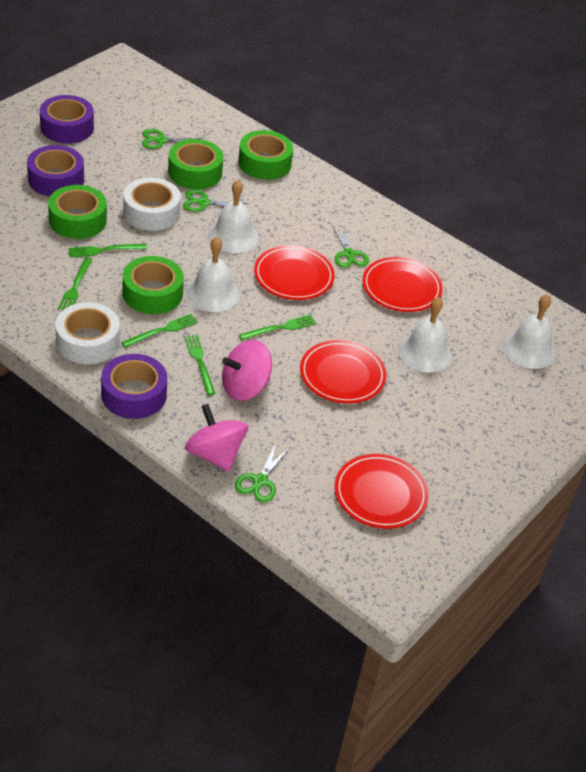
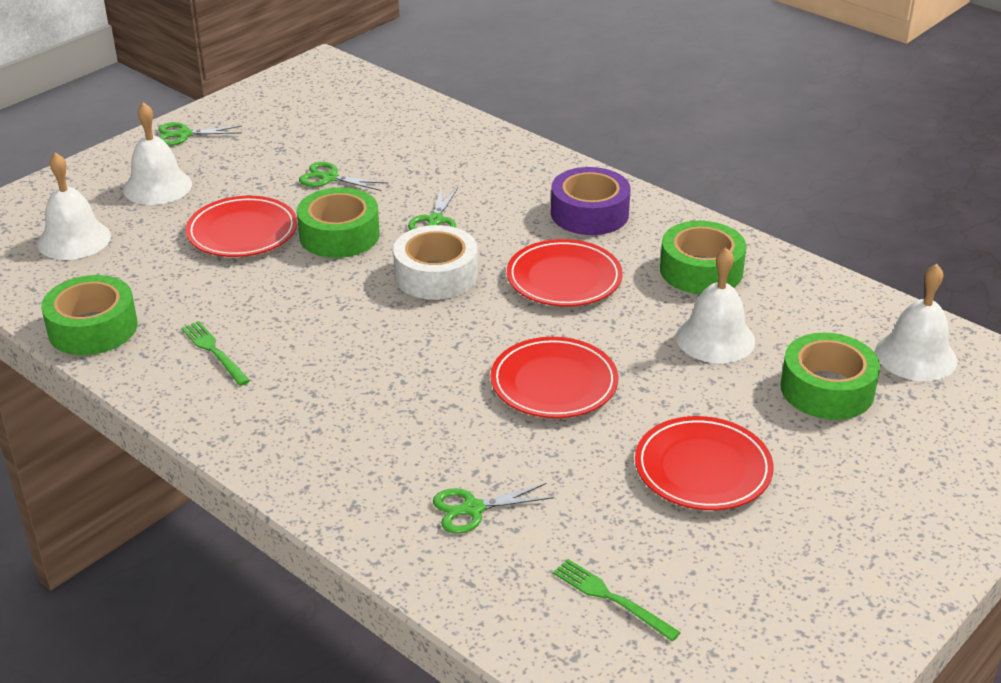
green fork: 5 -> 2
pink spinning top: 2 -> 0
purple tape: 3 -> 1
white tape: 2 -> 1

